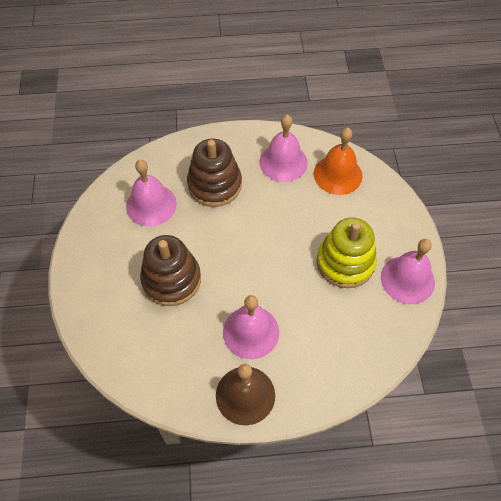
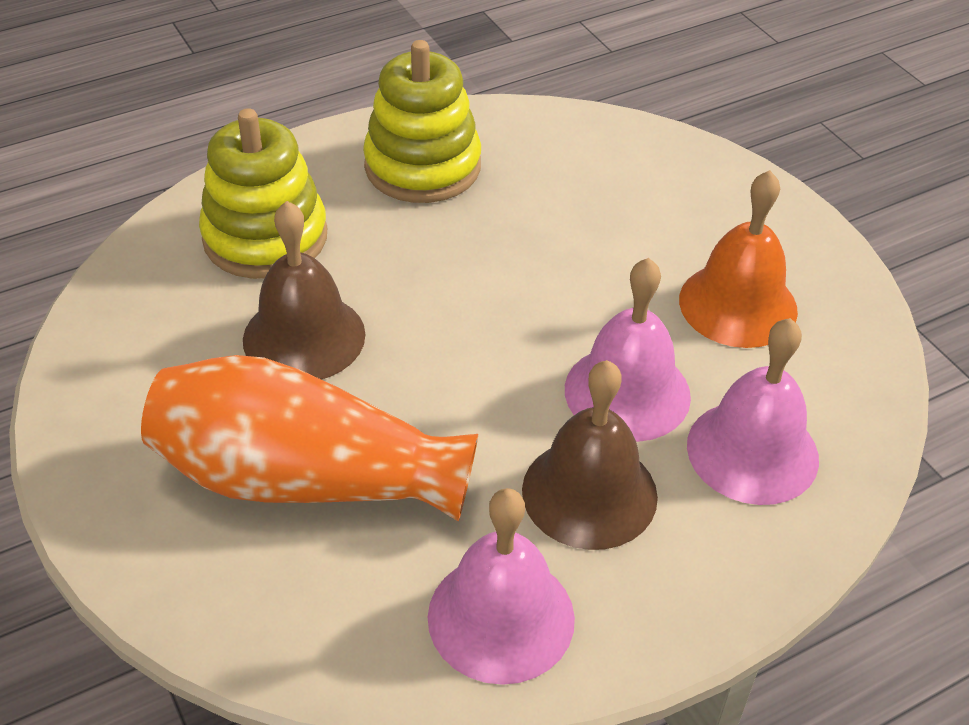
brown bell: 1 -> 2
brown stacking toy: 2 -> 0
orange vase: 0 -> 1
pink bell: 4 -> 3
yellow stacking toy: 1 -> 2

